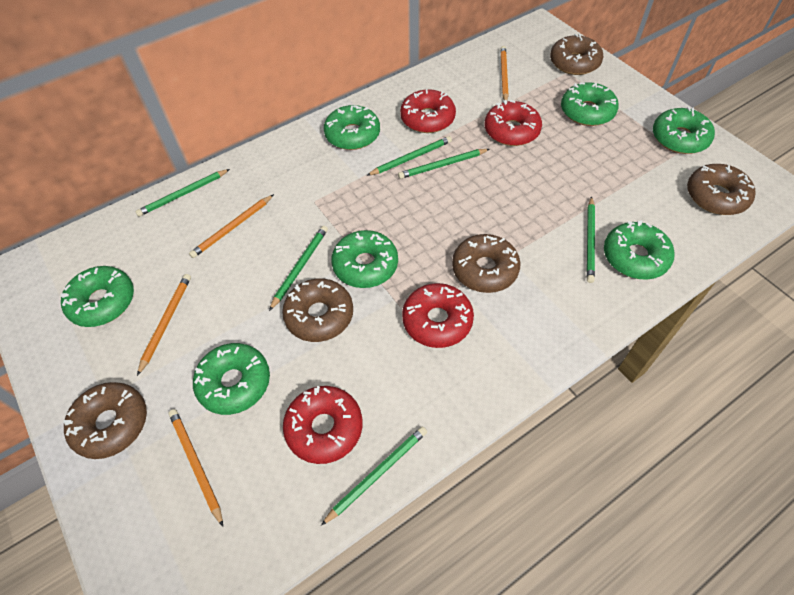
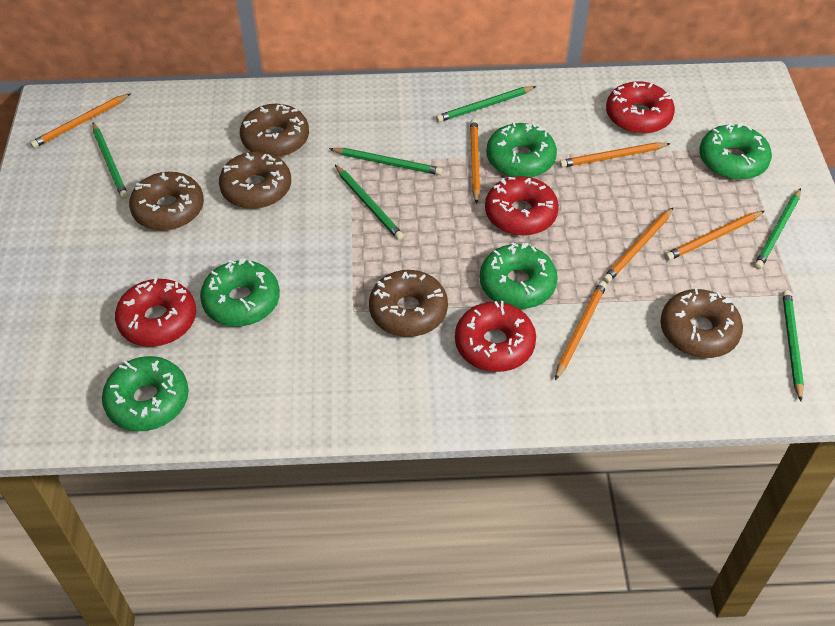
green donut: 7 -> 5
orange pencil: 4 -> 6

